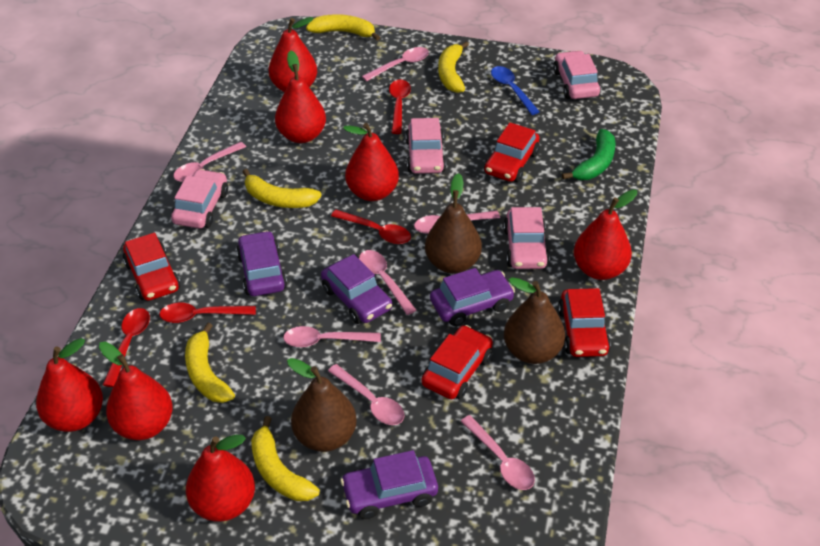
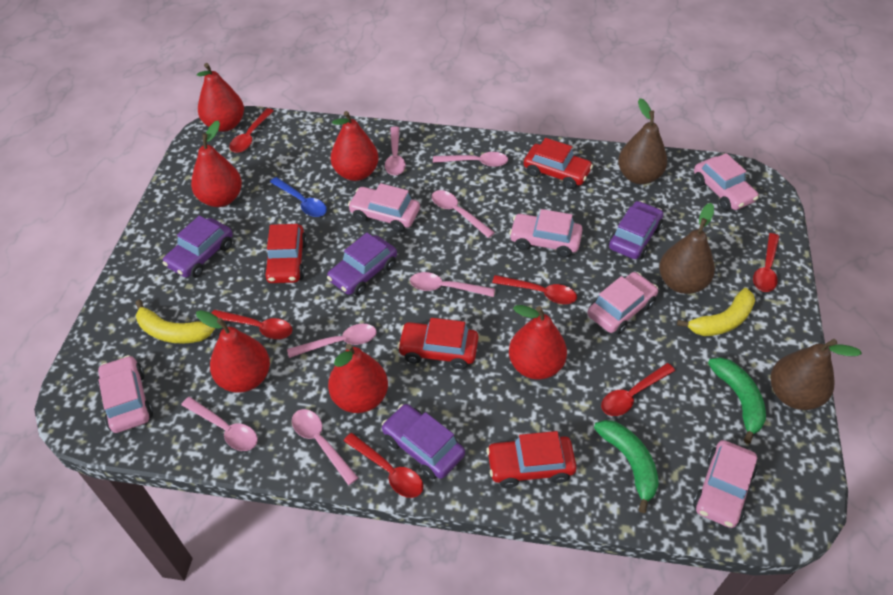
green banana: 1 -> 2
pink car: 4 -> 6
red pear: 7 -> 6
red spoon: 4 -> 6
yellow banana: 5 -> 2

